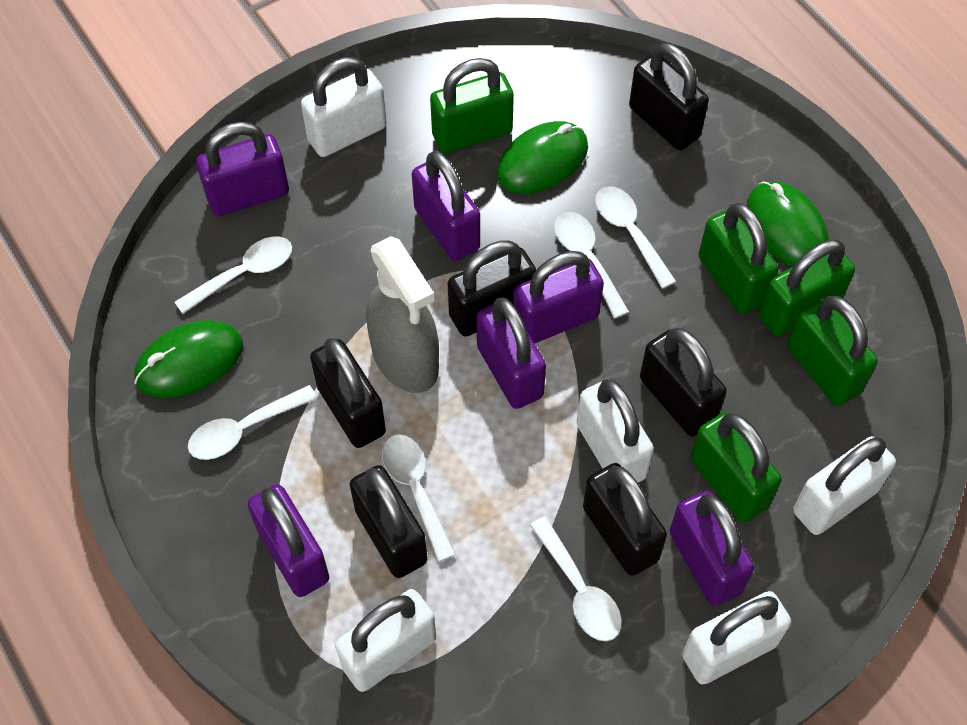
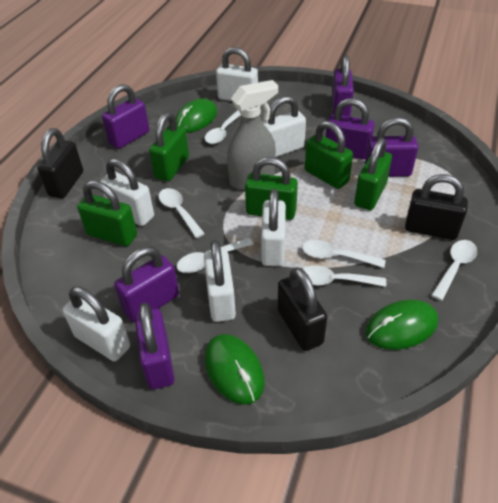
black padlock: 6 -> 3
white padlock: 5 -> 6

